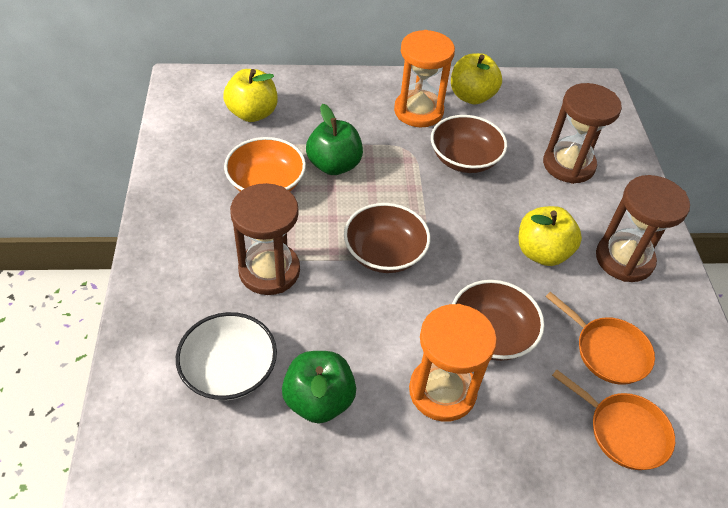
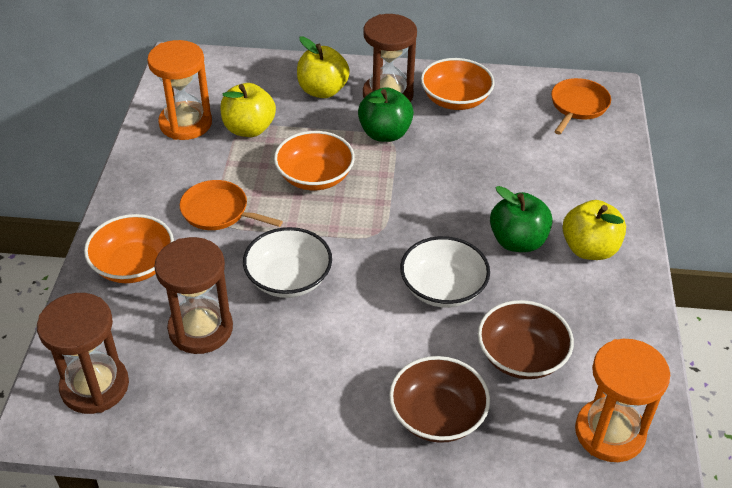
brown bowl: 3 -> 2
orange bowl: 1 -> 3
white bowl: 1 -> 2

